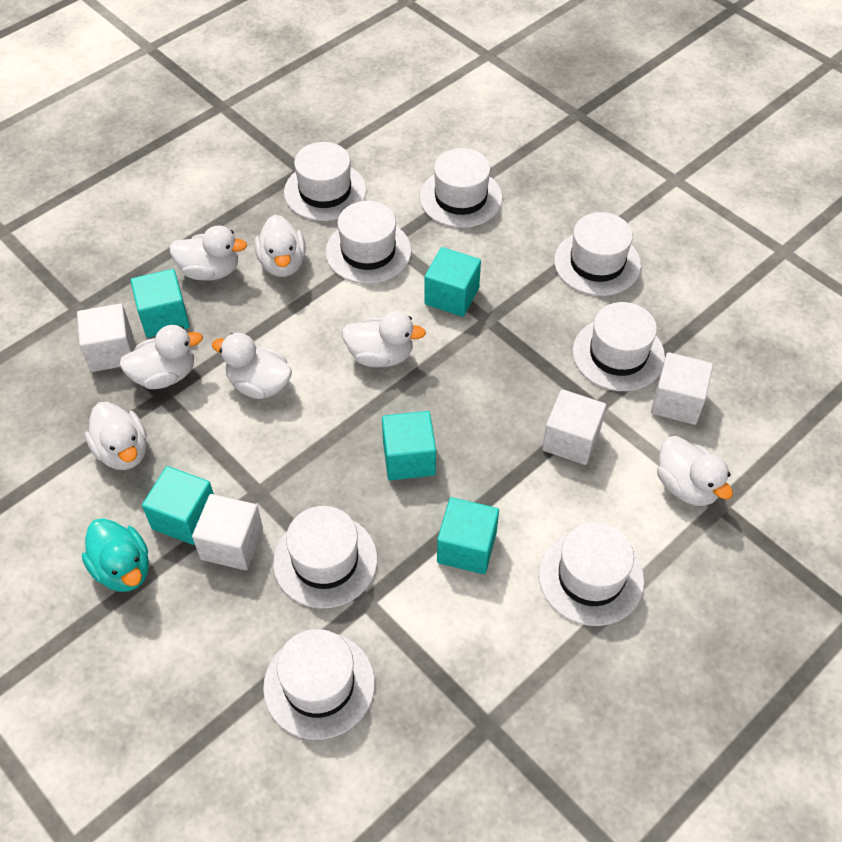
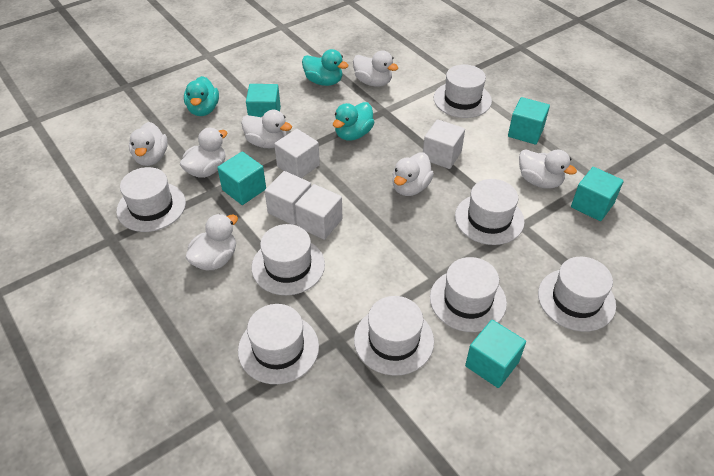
turquoise duck: 1 -> 3

